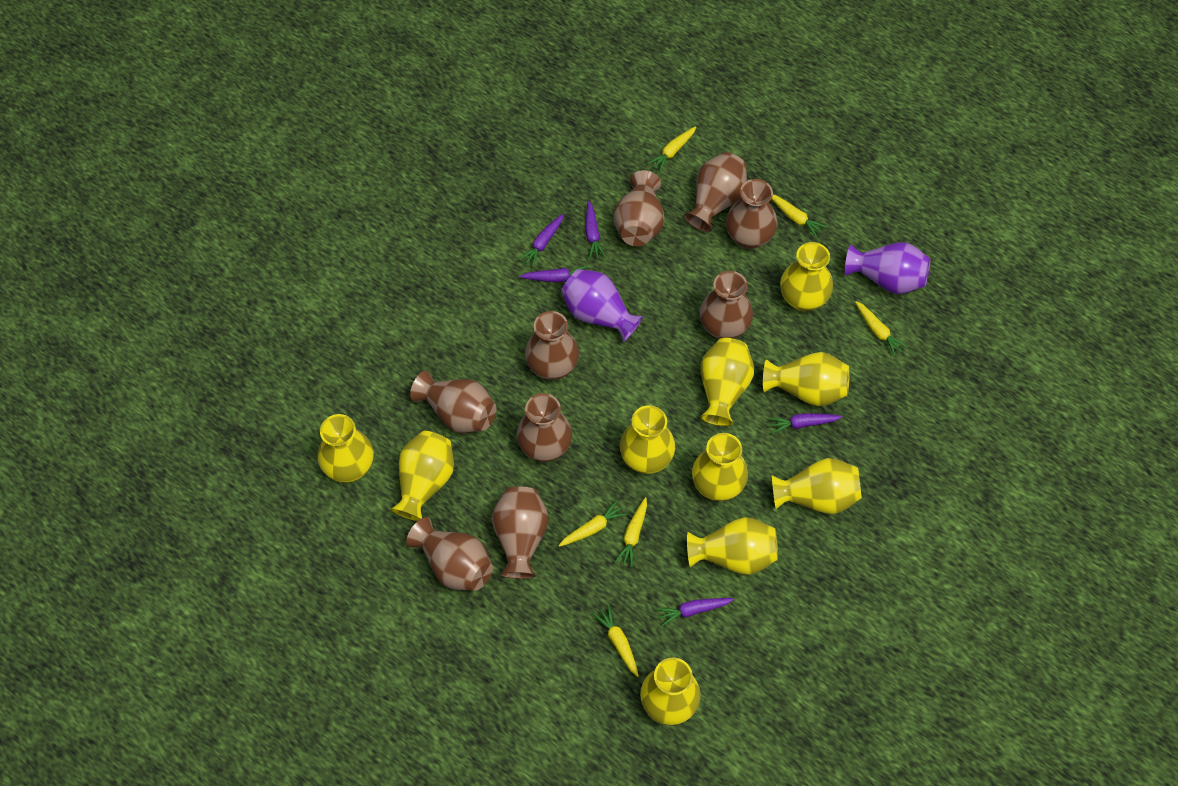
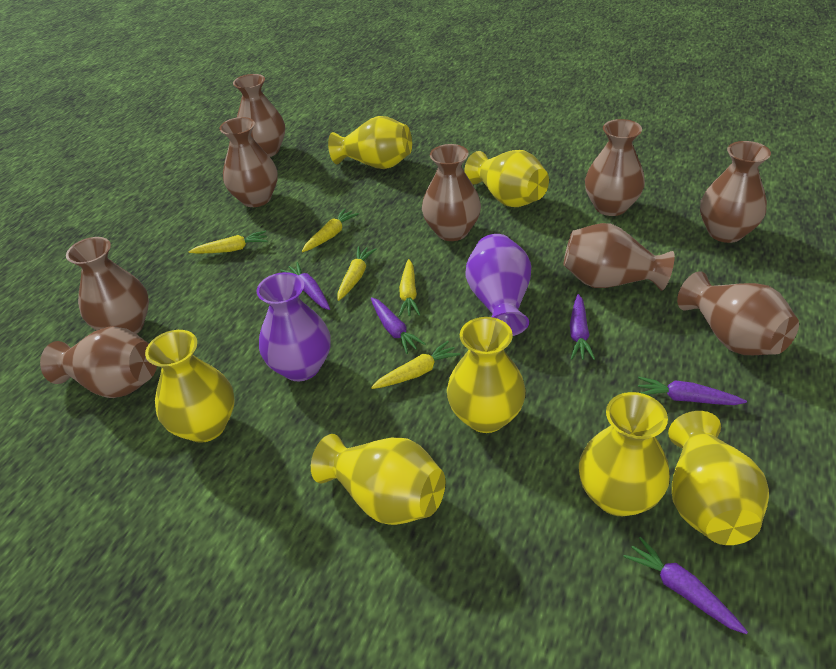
yellow carrot: 6 -> 5
yellow vase: 10 -> 7

